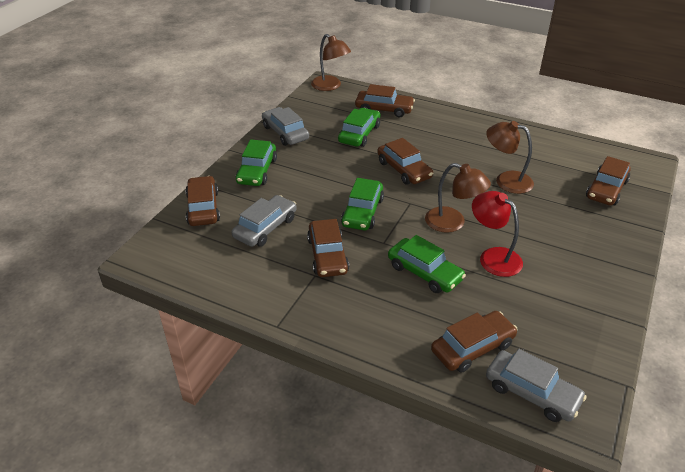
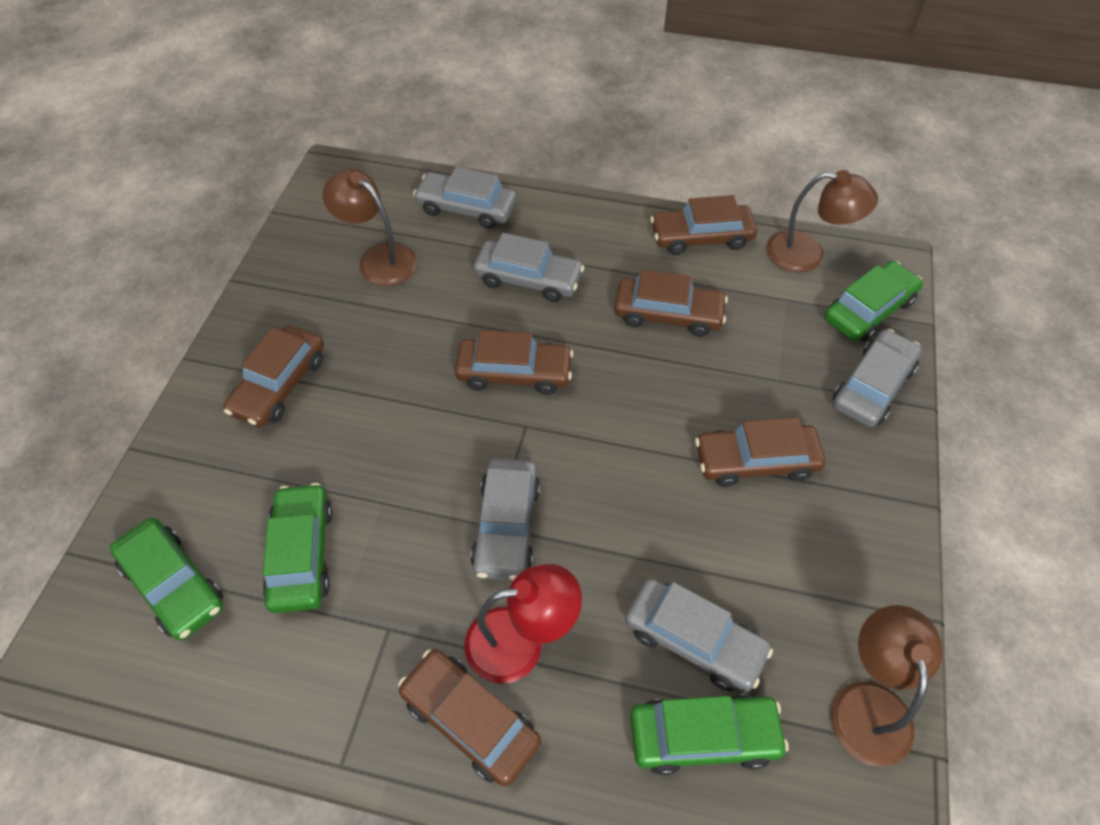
grey car: 3 -> 5

